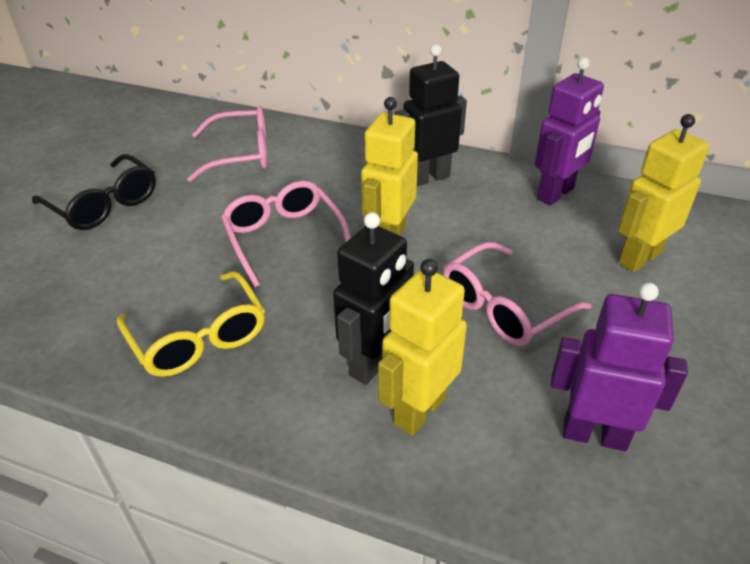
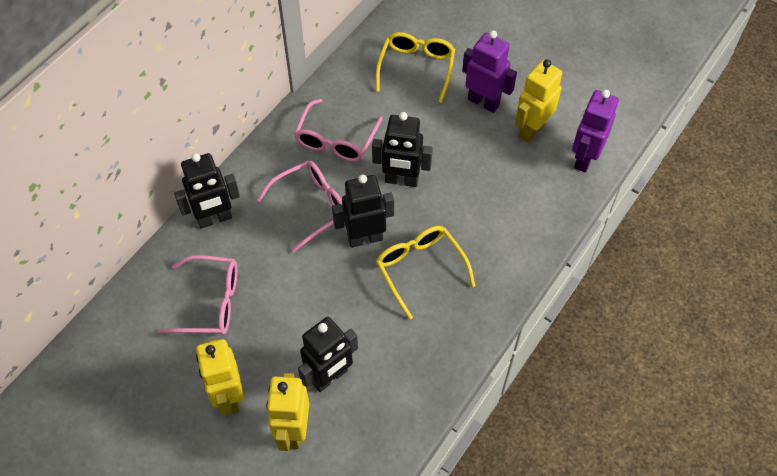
black glasses: 1 -> 0
black robot: 2 -> 4
yellow glasses: 1 -> 2

